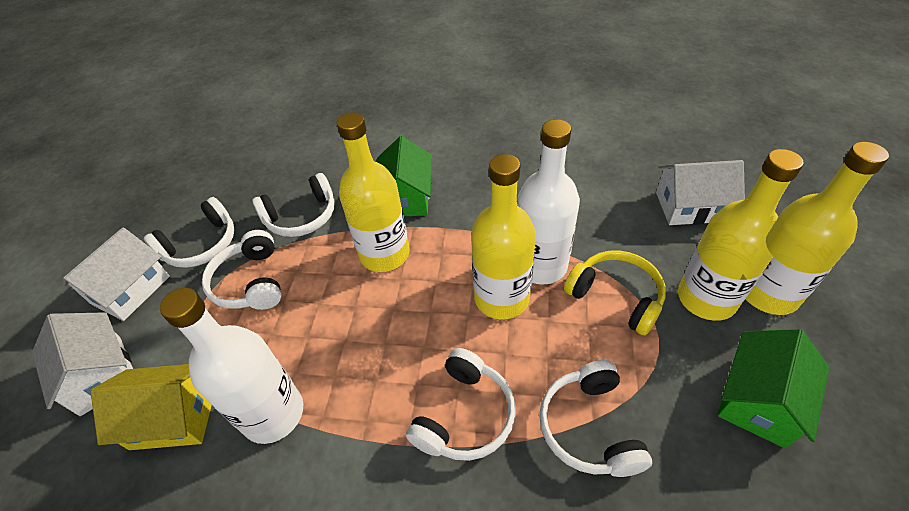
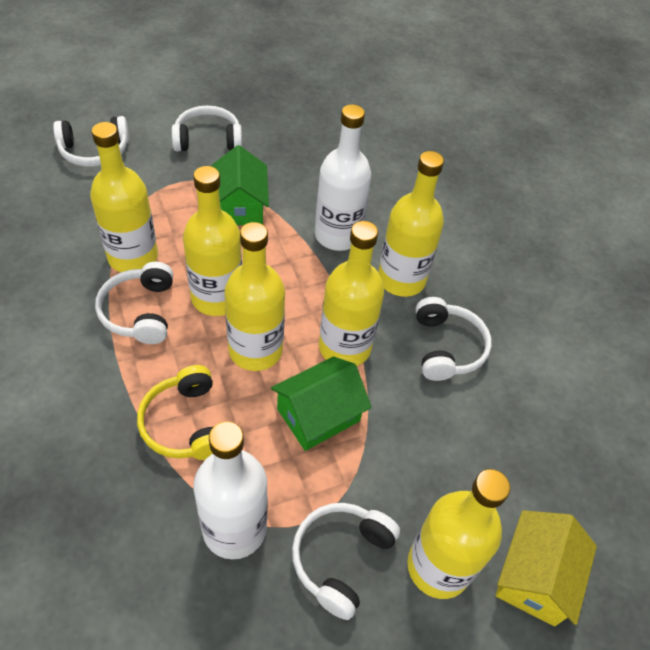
white house: 3 -> 0
yellow bottle: 4 -> 6

